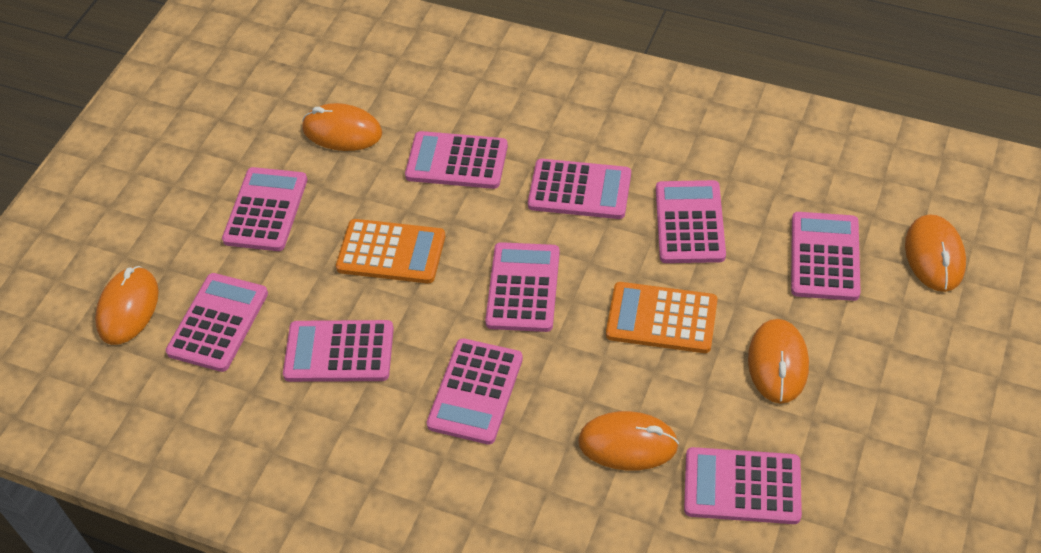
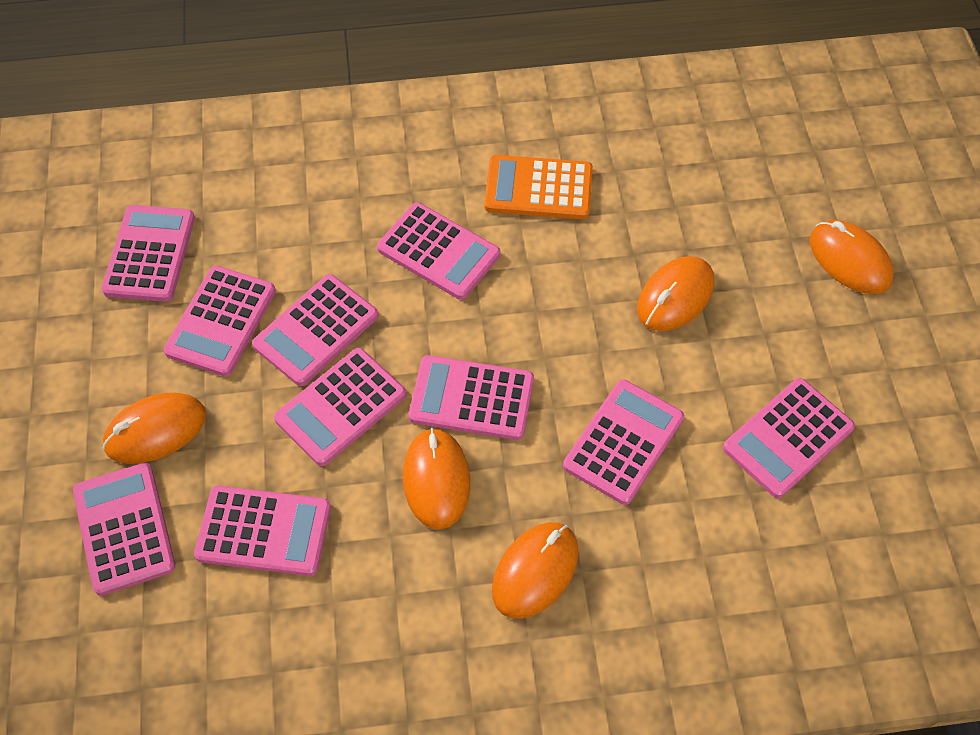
orange calculator: 2 -> 1

